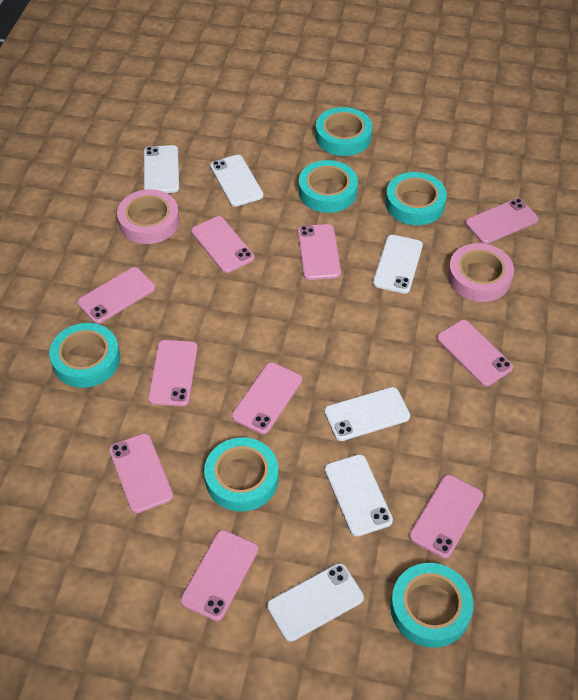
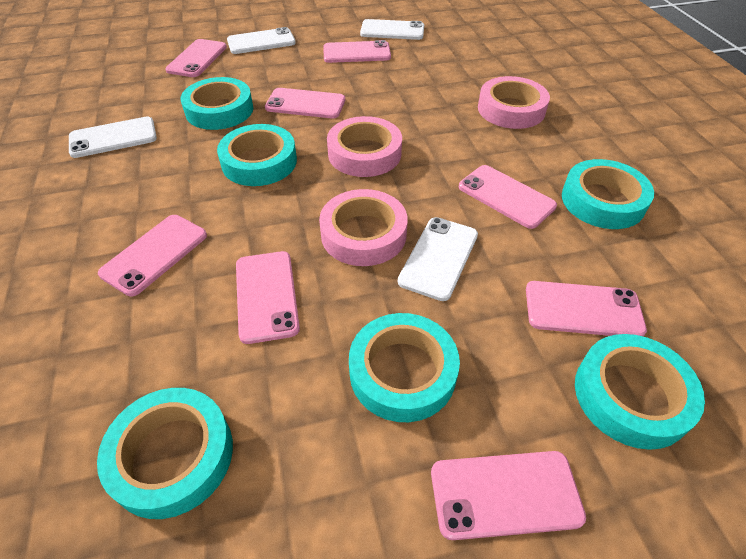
pink phone: 10 -> 8
pink tape: 2 -> 3
white phone: 6 -> 4

